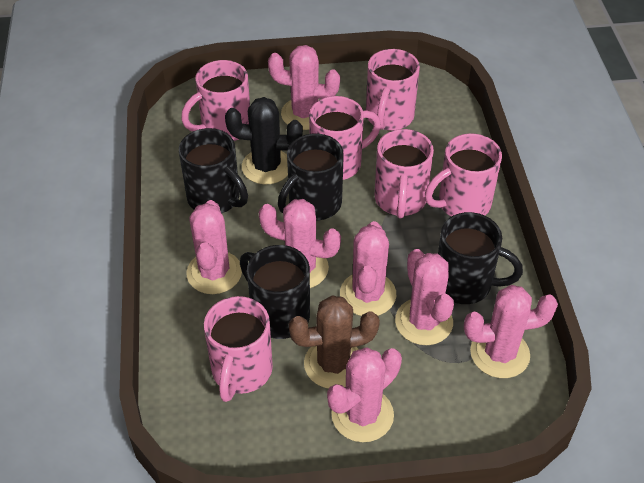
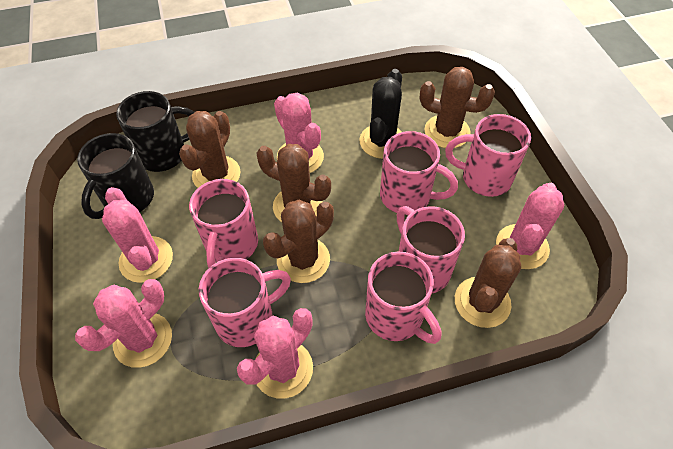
black mug: 4 -> 2
brown cactus: 1 -> 5
pink cactus: 7 -> 5

